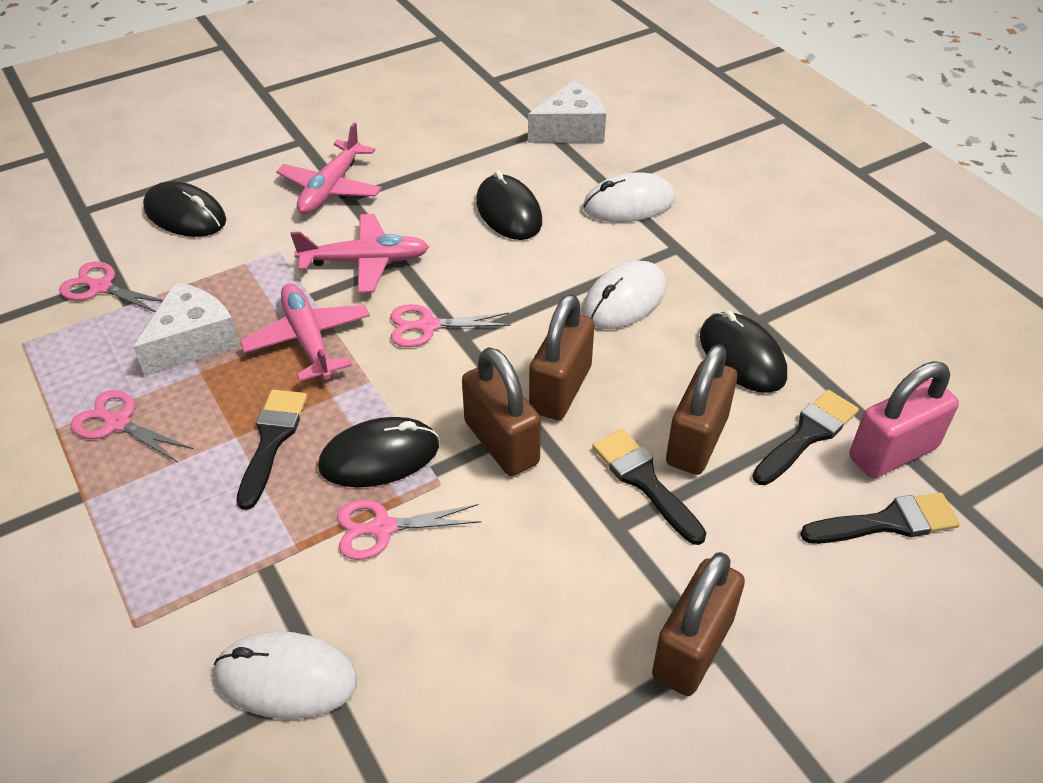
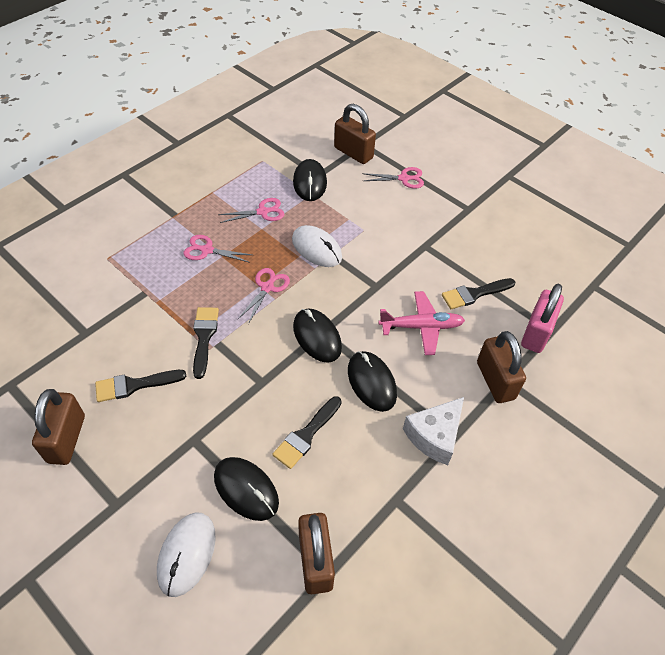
pink plane: 3 -> 1
white cheese: 2 -> 1
white mouse: 3 -> 2

